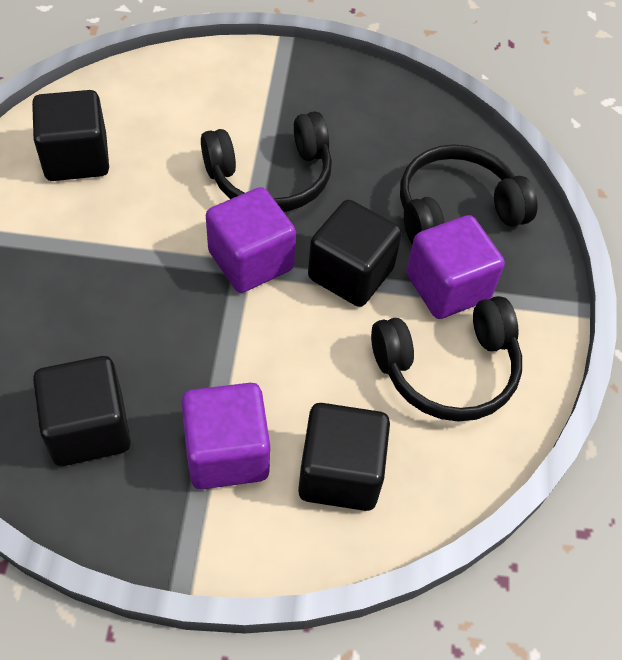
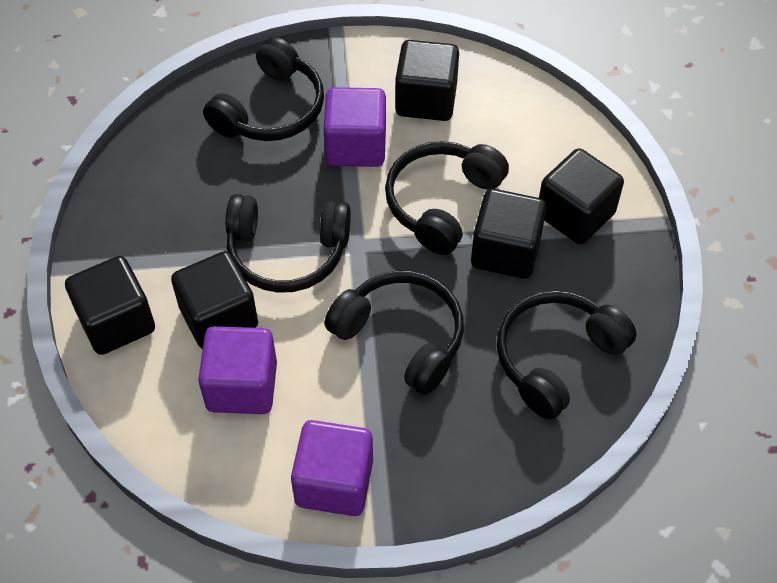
black cube: 4 -> 5
black headphones: 3 -> 5

